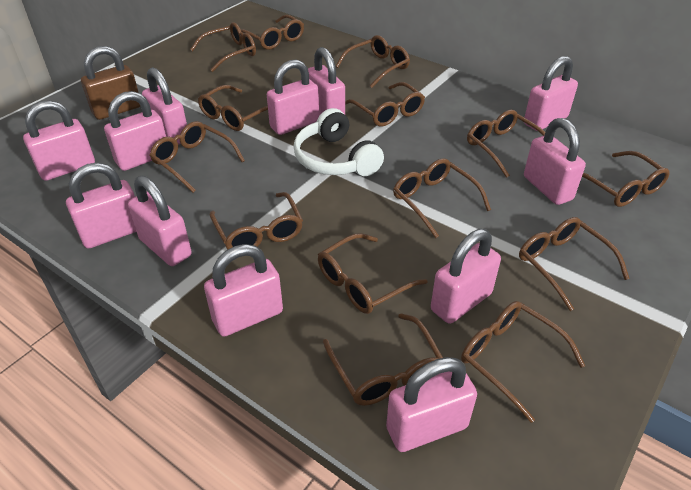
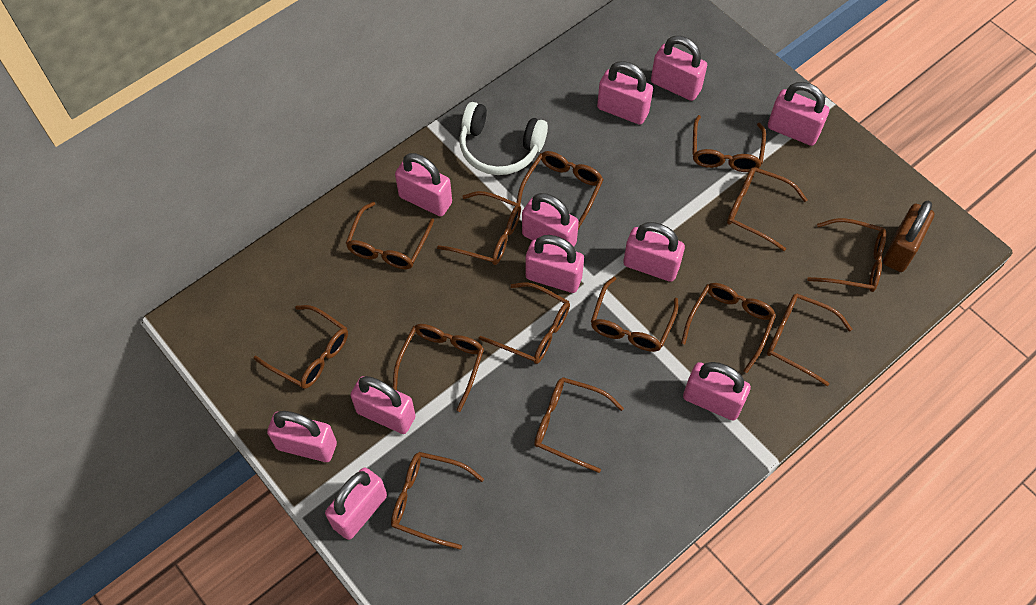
pink padlock: 12 -> 11

